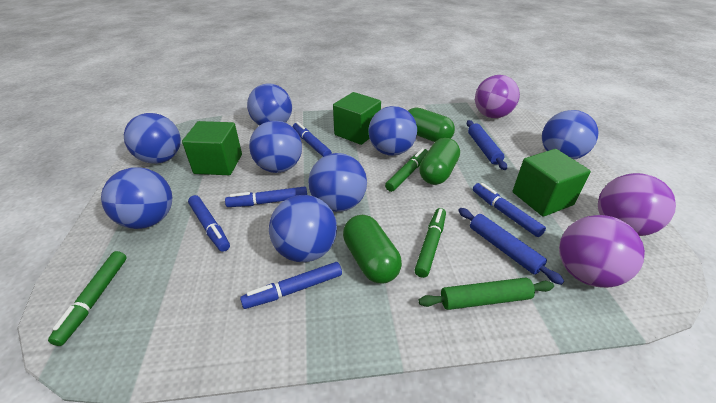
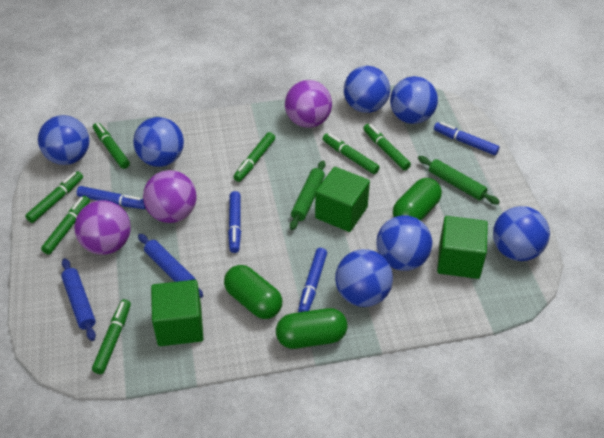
blue ball: 8 -> 7
blue marker: 5 -> 4
green marker: 3 -> 7
green rolling pin: 1 -> 2

